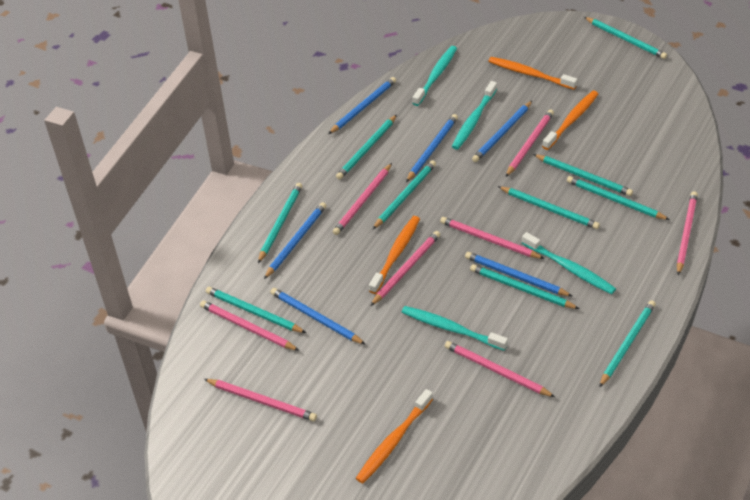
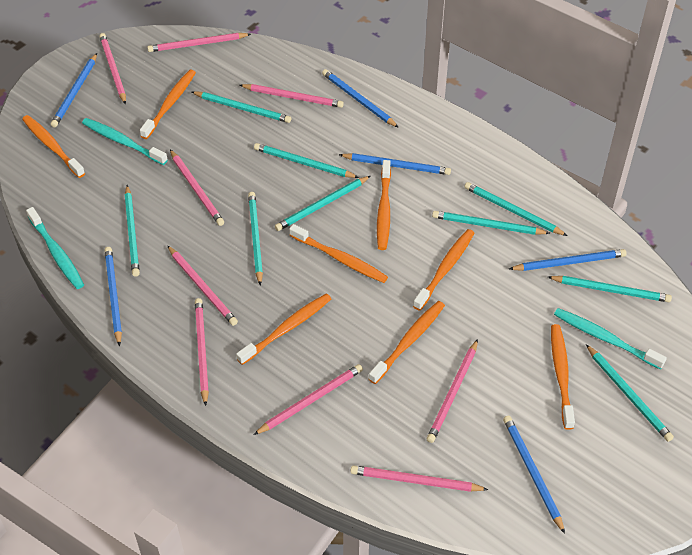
orange toothbrush: 4 -> 8
pink pencil: 8 -> 9
turquoise pencil: 10 -> 9
turquoise toothbrush: 4 -> 3

